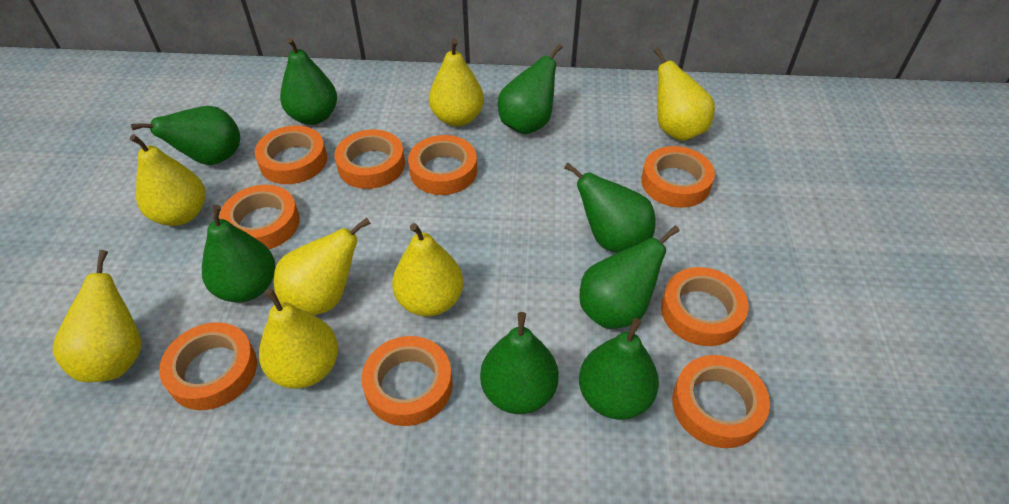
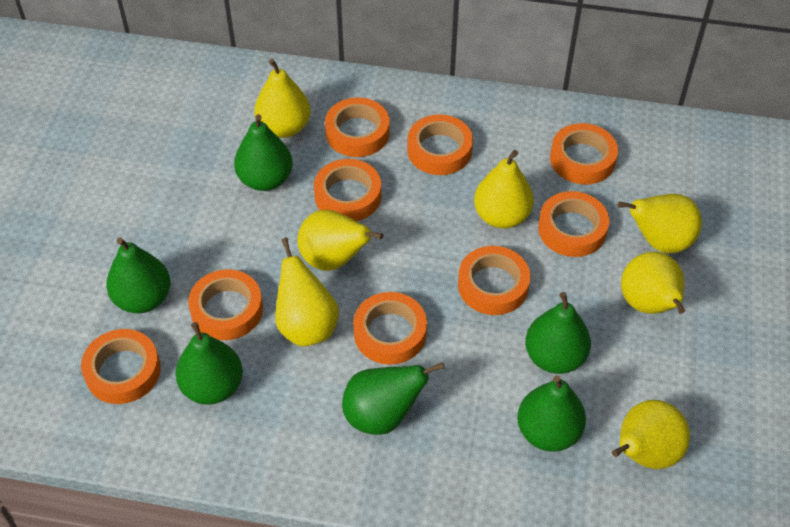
green pear: 8 -> 6

